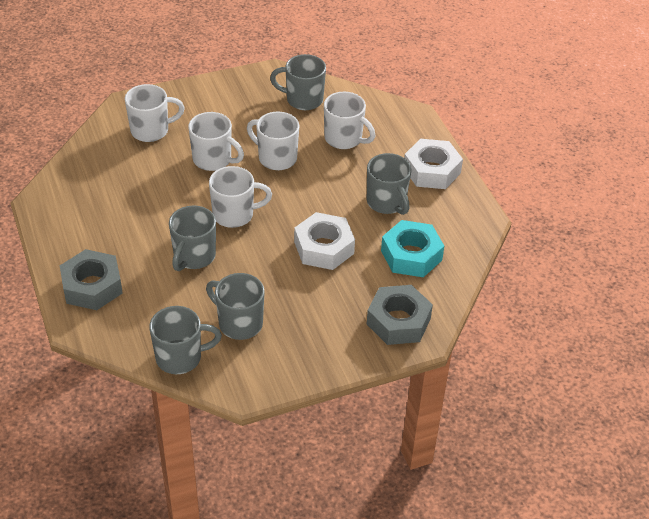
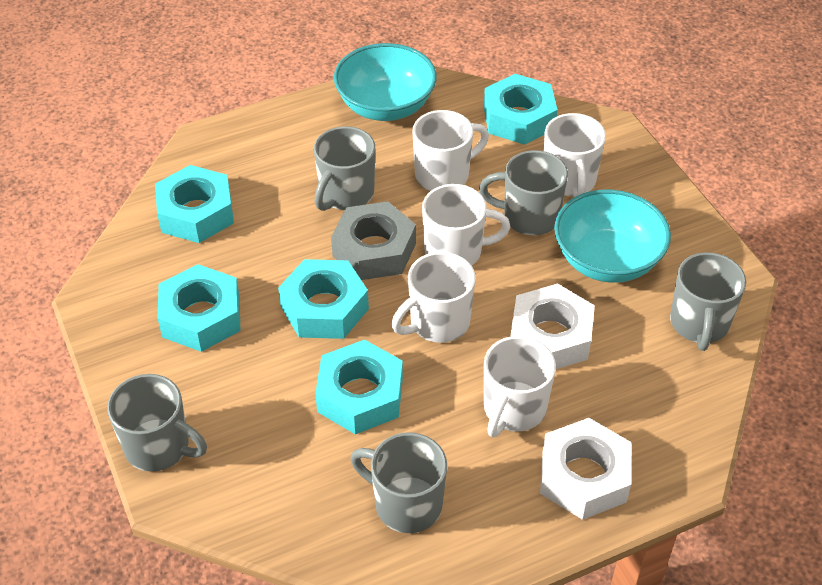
grey nut: 2 -> 1
turquoise bowl: 0 -> 2
turquoise nut: 1 -> 5

